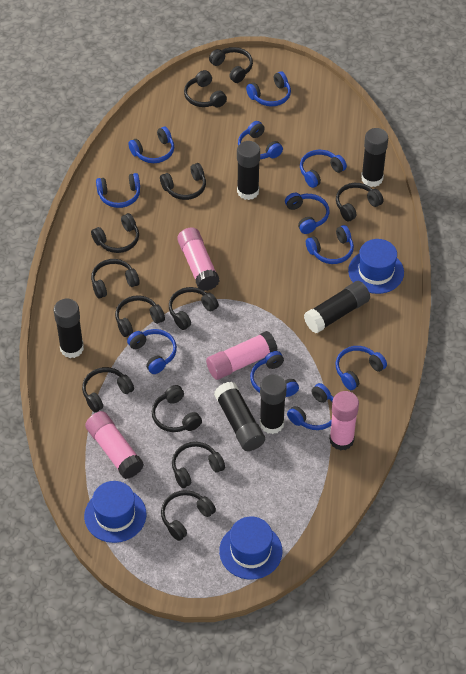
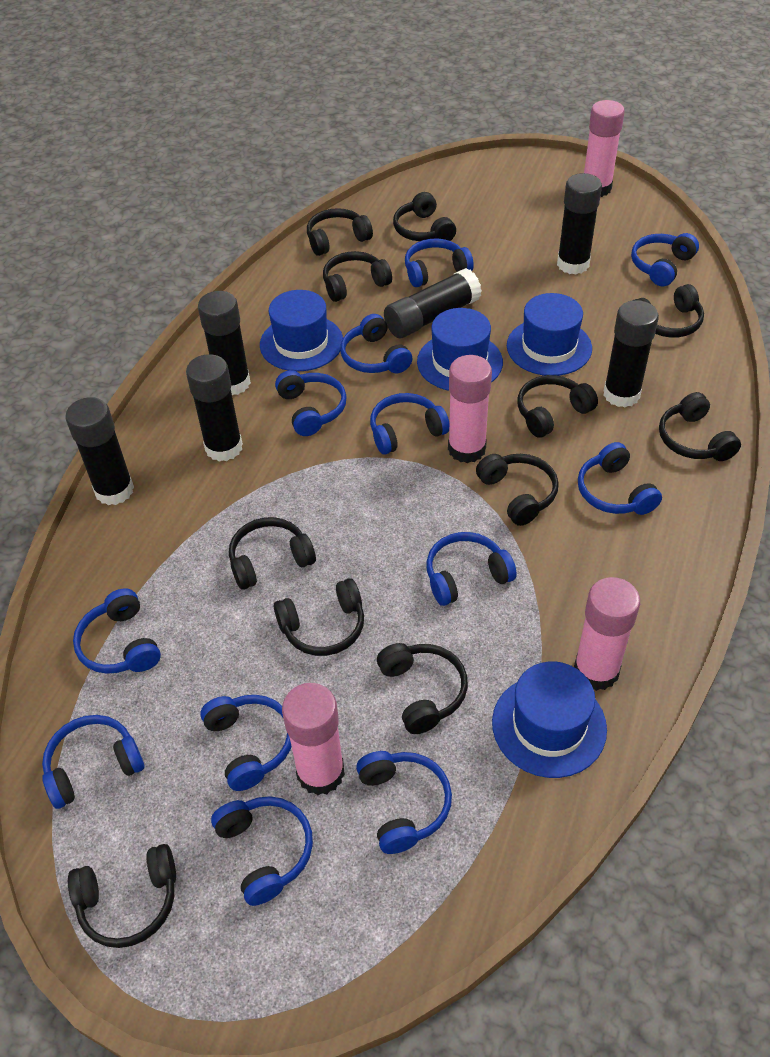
black headphones: 12 -> 11
blue hat: 3 -> 4
blue headphones: 11 -> 12

